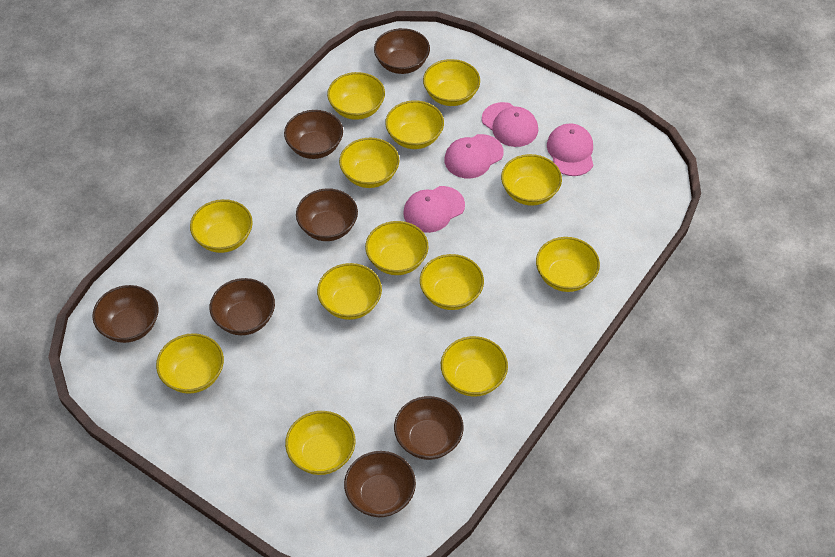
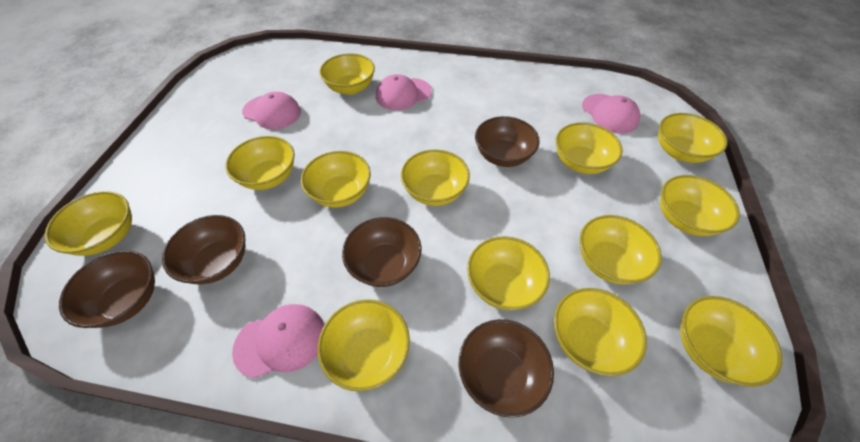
brown bowl: 7 -> 5

